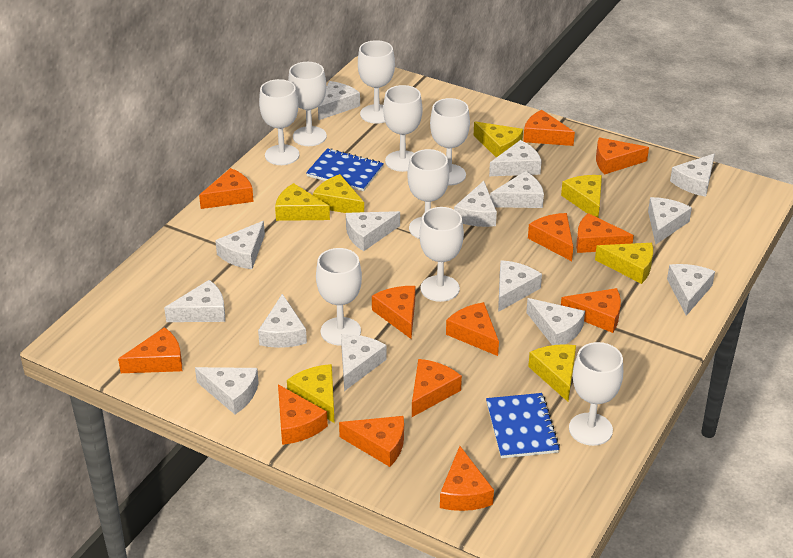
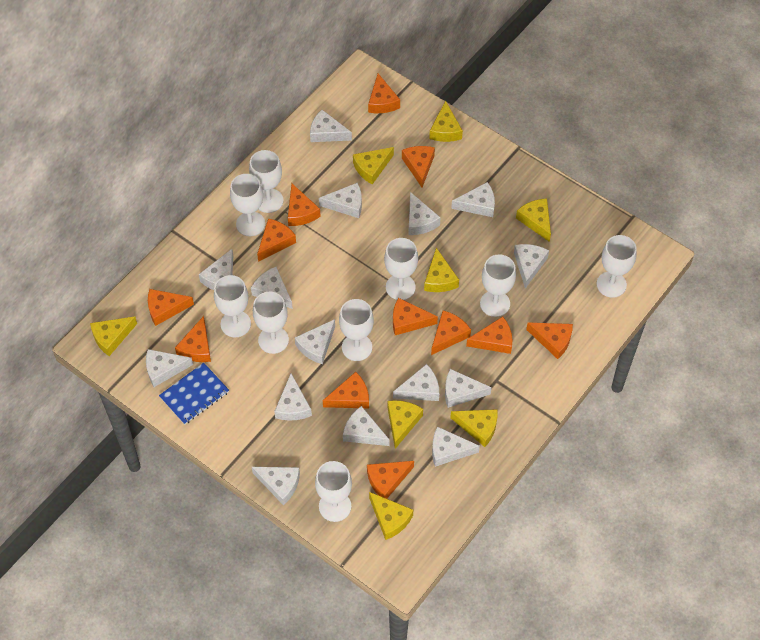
blue notebook: 2 -> 1
orange cheese: 13 -> 12
yellow cheese: 7 -> 8

